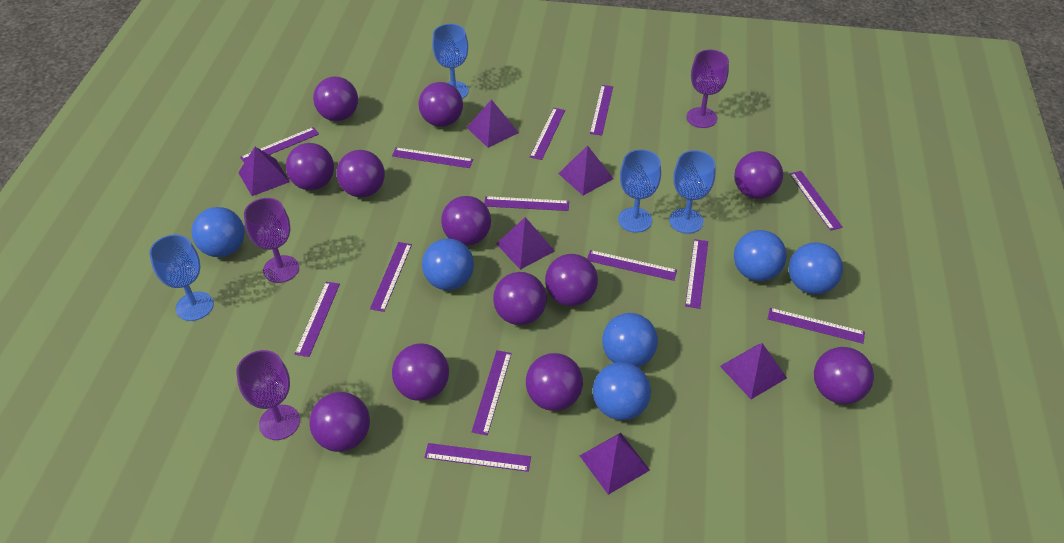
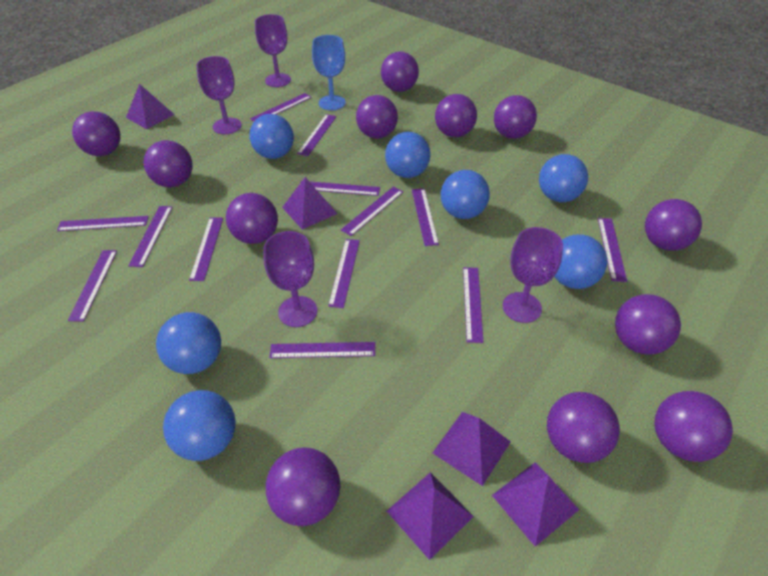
blue ball: 6 -> 7
blue goblet: 4 -> 1
purple goblet: 3 -> 4
purple pyramid: 6 -> 5

